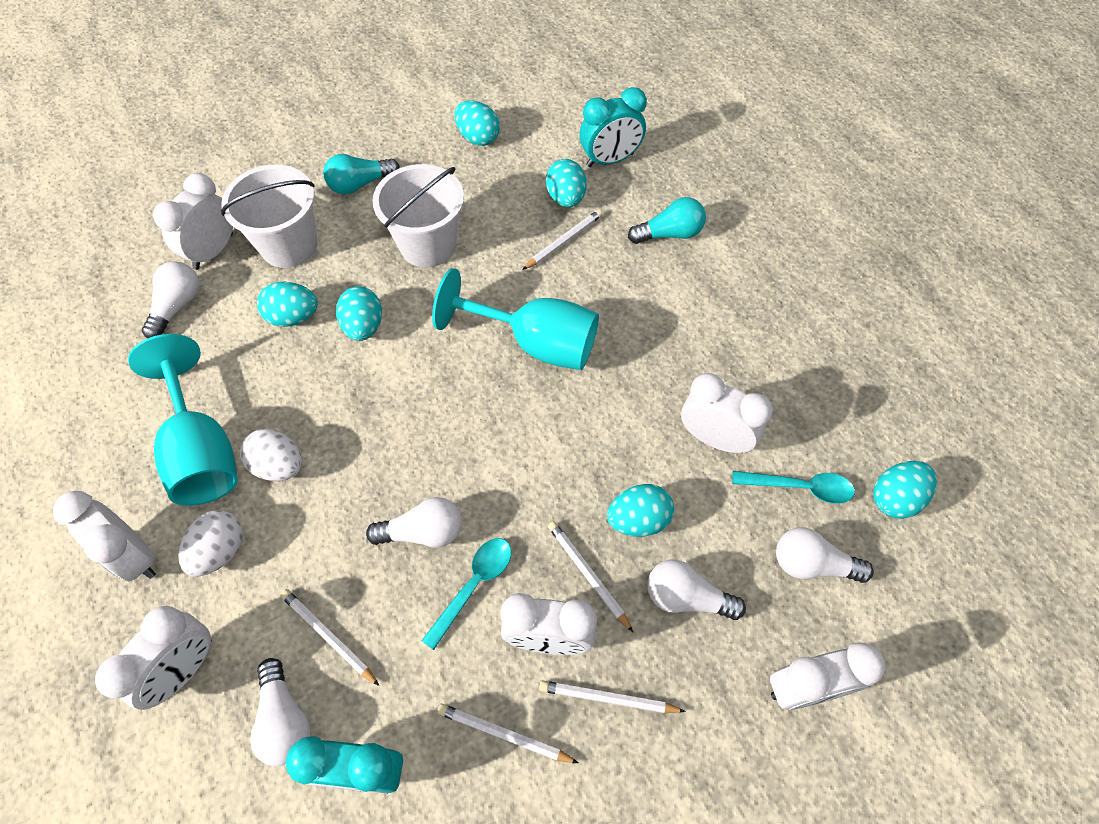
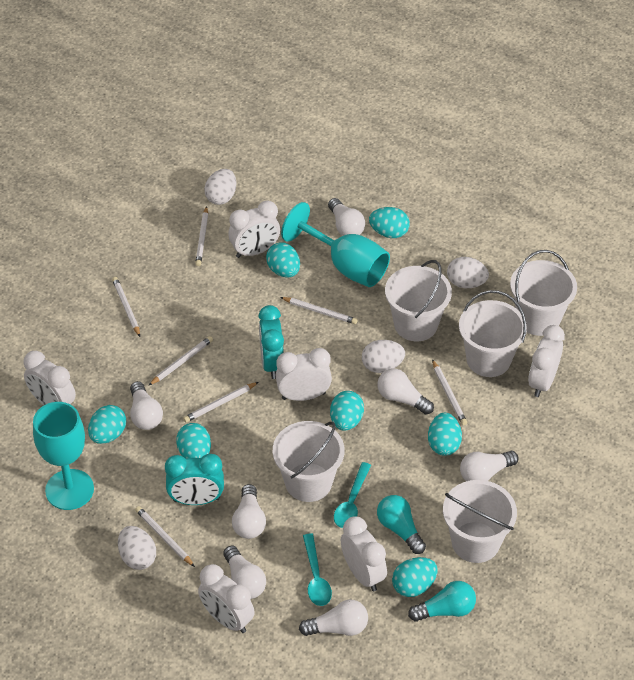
turquoise egg: 6 -> 7
white bucket: 2 -> 5
white egg: 2 -> 4
white light bulb: 5 -> 7
white pencil: 5 -> 7

